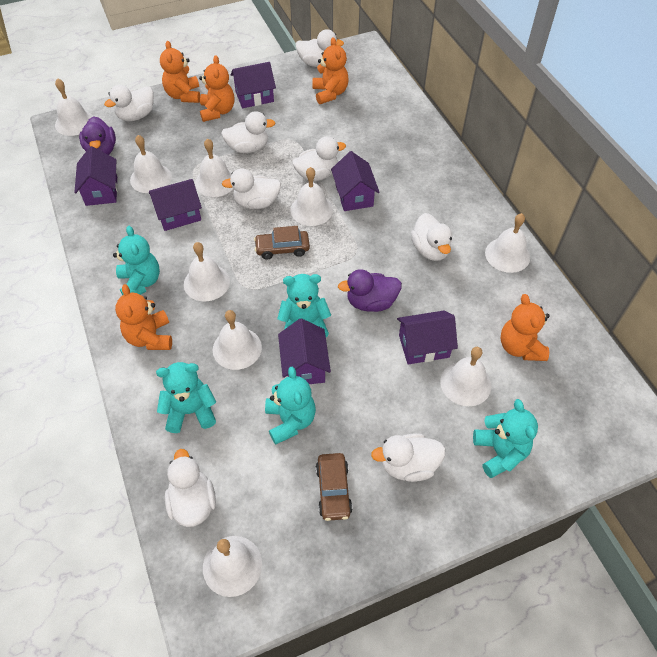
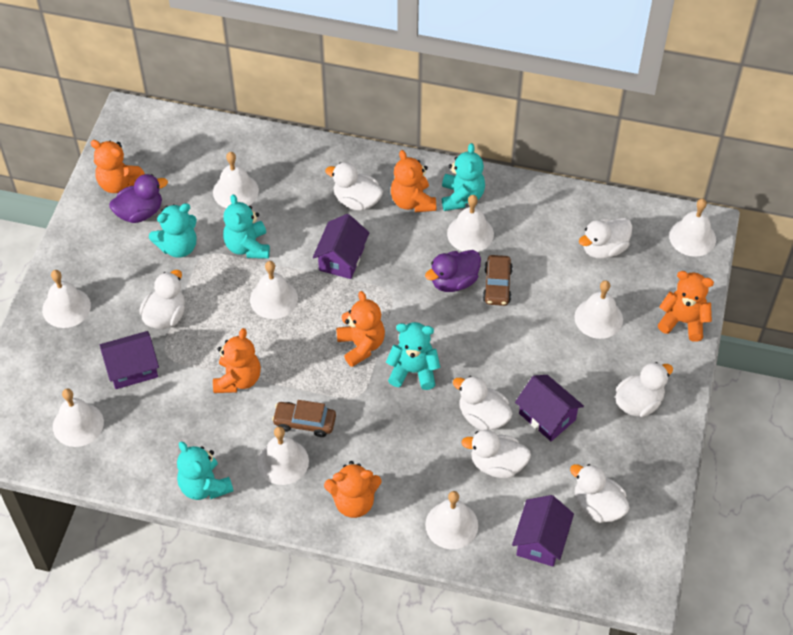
orange teddy bear: 5 -> 6
purple house: 6 -> 4
white duck: 8 -> 7

